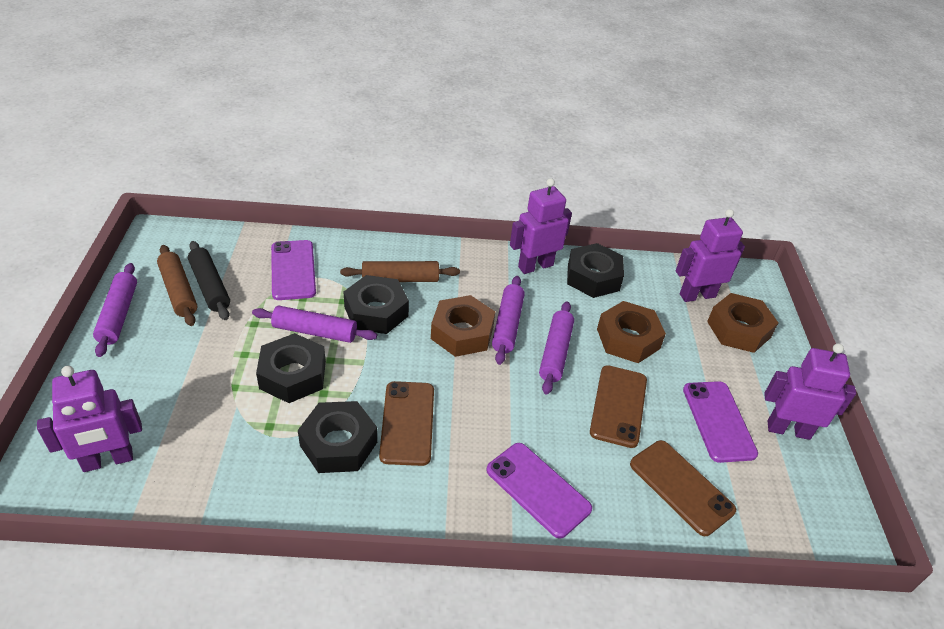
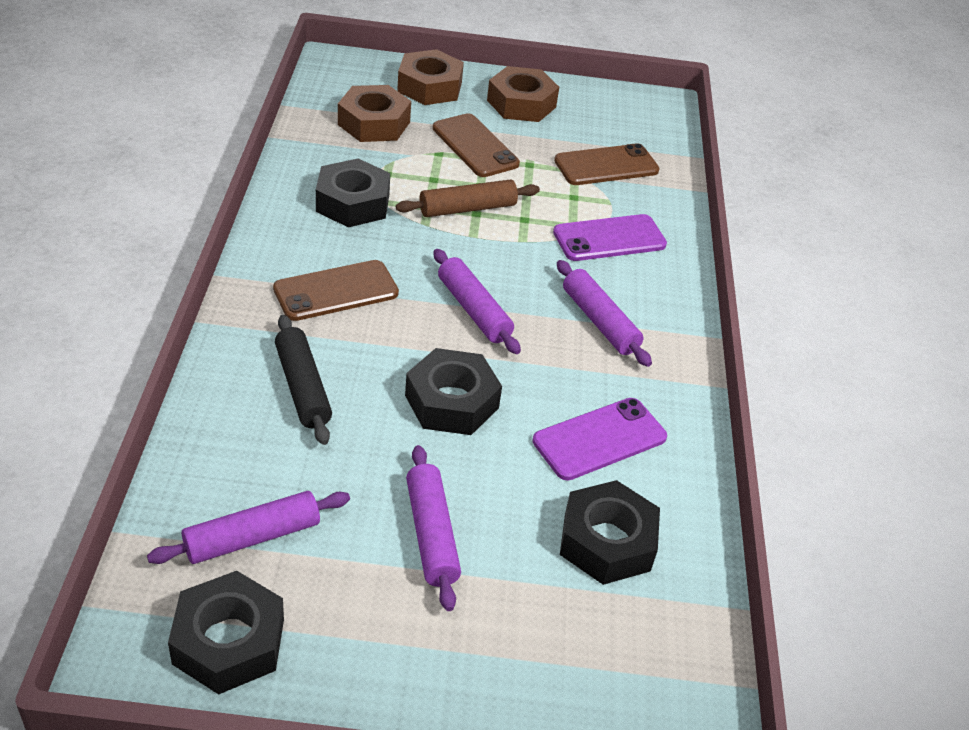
brown rolling pin: 2 -> 1
purple phone: 3 -> 2
purple robot: 4 -> 0

